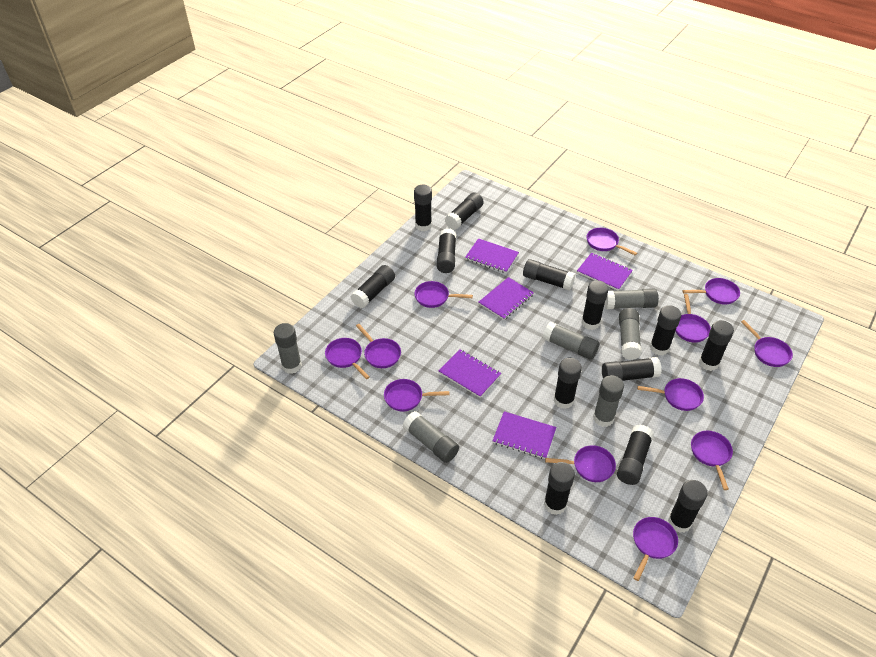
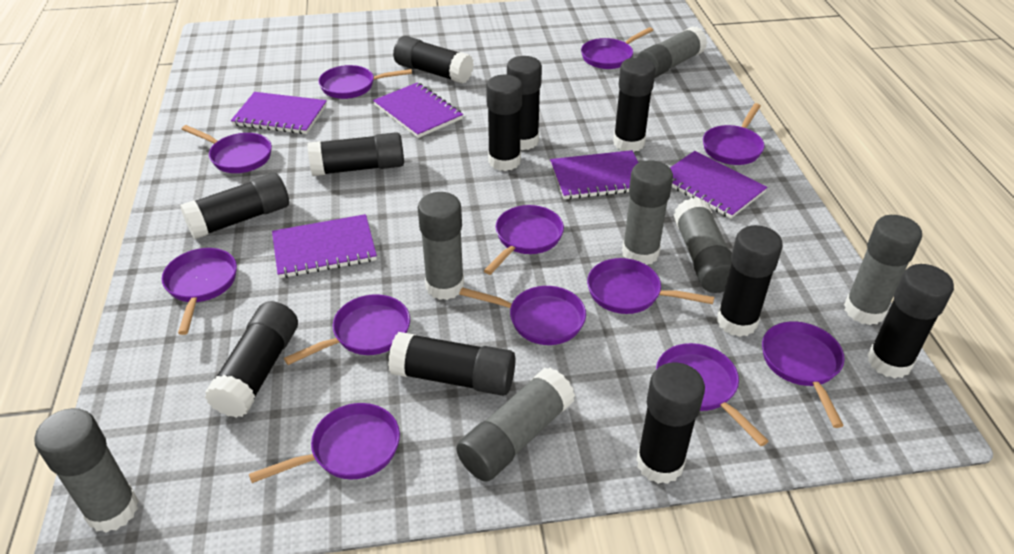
black glue stick: 13 -> 11
grey glue stick: 6 -> 7

